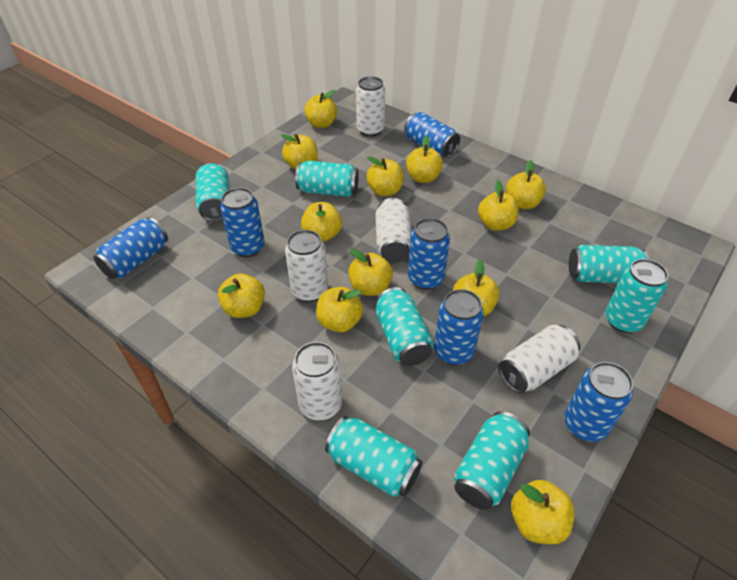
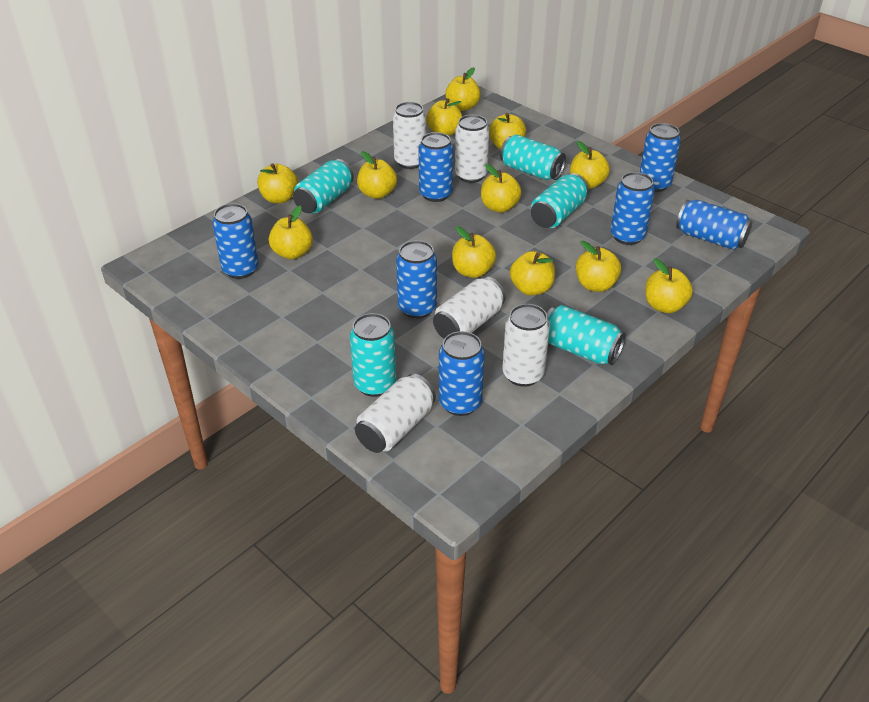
blue can: 6 -> 7
turquoise can: 7 -> 5

